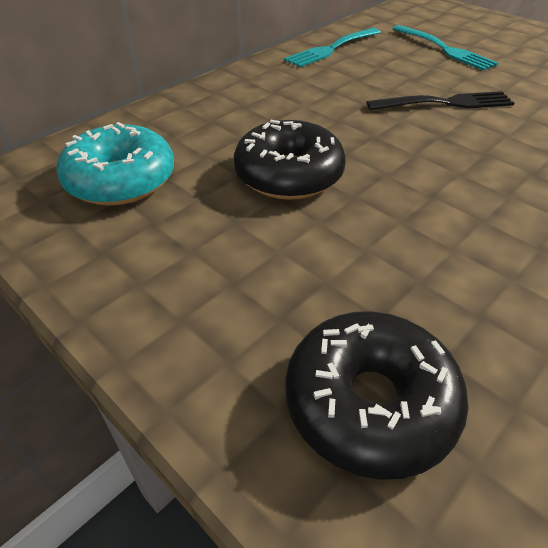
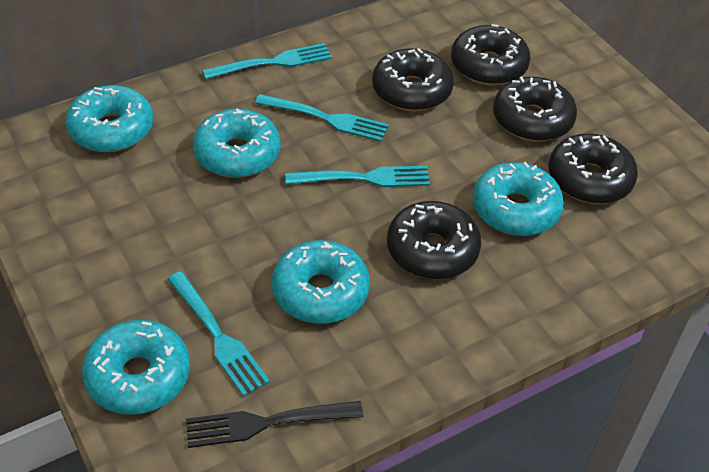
black donut: 2 -> 5
turquoise donut: 1 -> 5
turquoise fork: 2 -> 4

